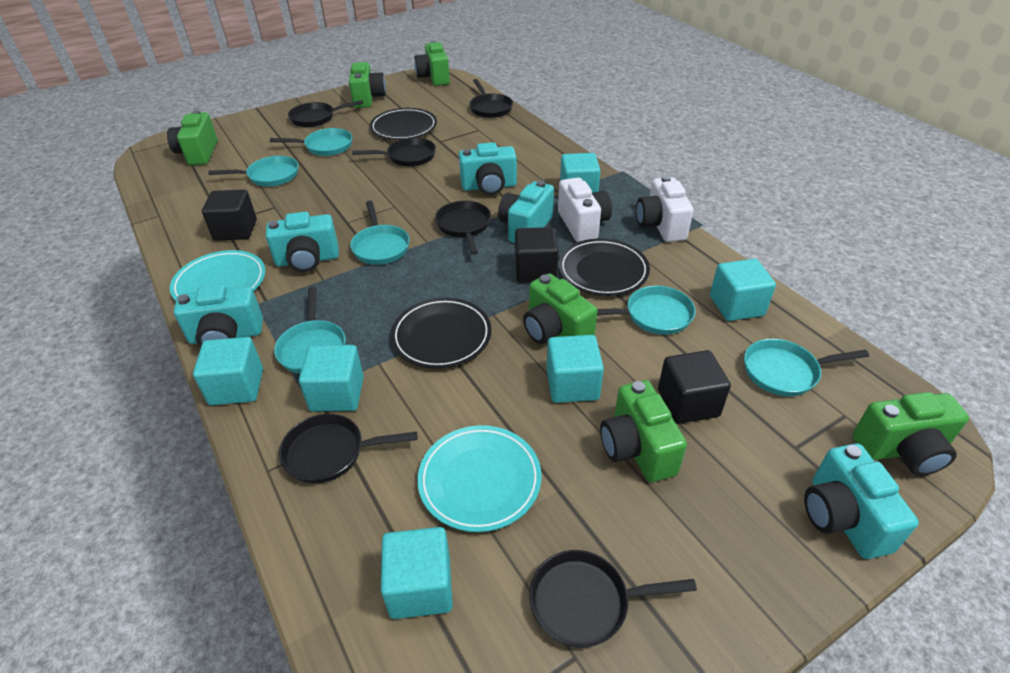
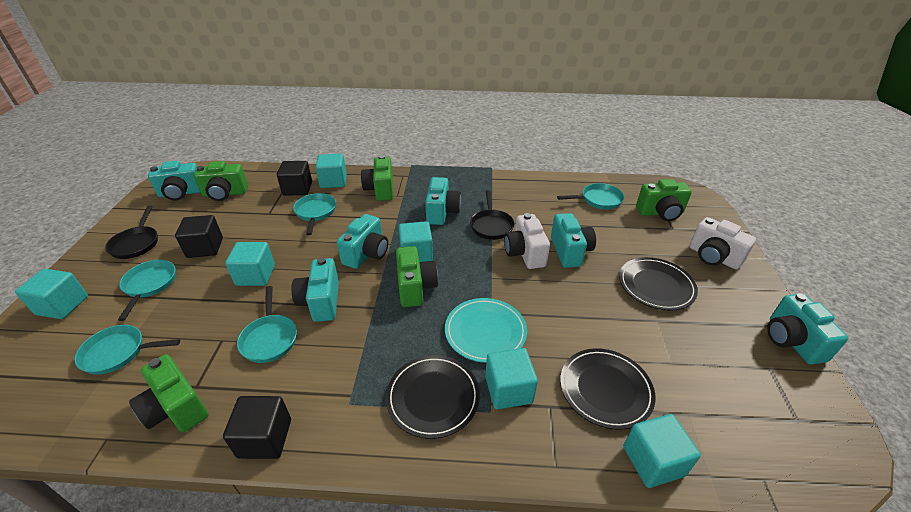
black pan: 6 -> 2
green camera: 6 -> 5
turquoise camera: 5 -> 6
turquoise pan: 6 -> 5
turquoise plate: 2 -> 1

